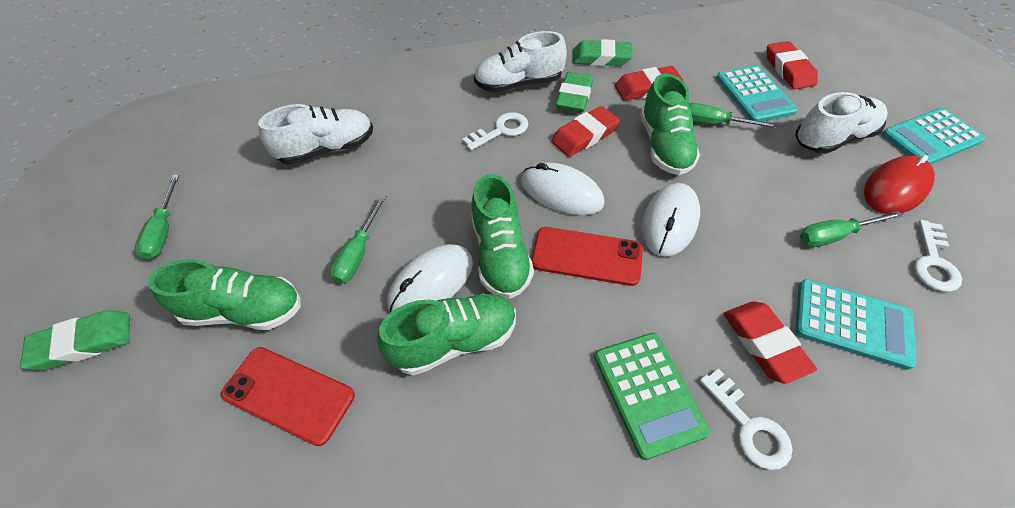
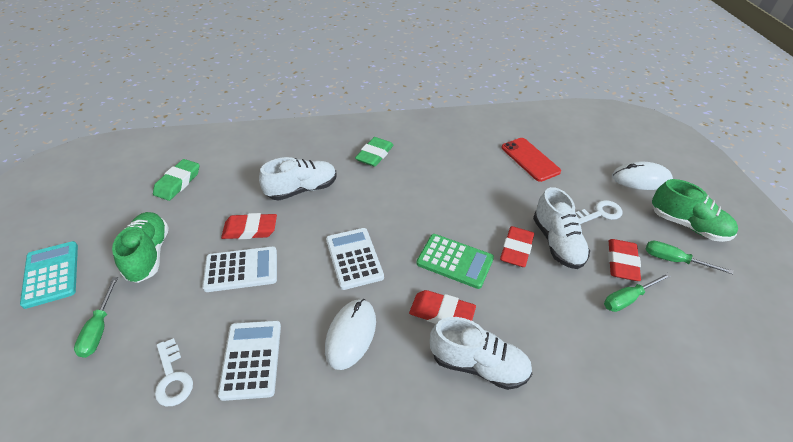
green eraser: 3 -> 2
green screwdriver: 4 -> 3
green shoe: 4 -> 2
red mouse: 1 -> 0
red phone: 2 -> 1
turquoise calculator: 3 -> 1
white calculator: 0 -> 3
white key: 3 -> 2
white mouse: 3 -> 2

